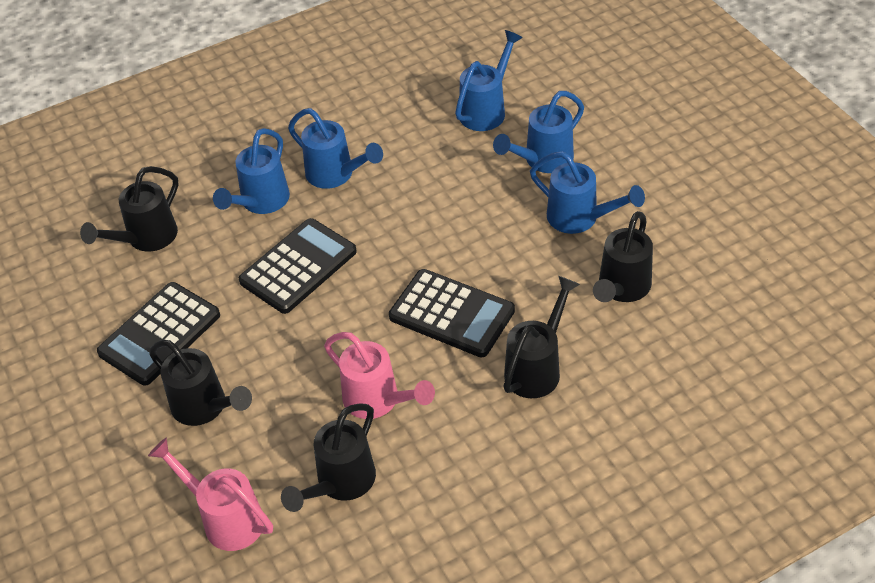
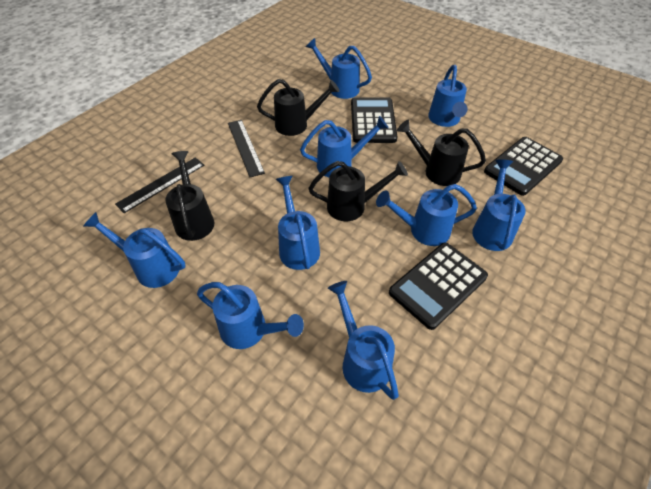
black ruler: 0 -> 2
black watering can: 5 -> 4
blue watering can: 5 -> 9
pink watering can: 2 -> 0

